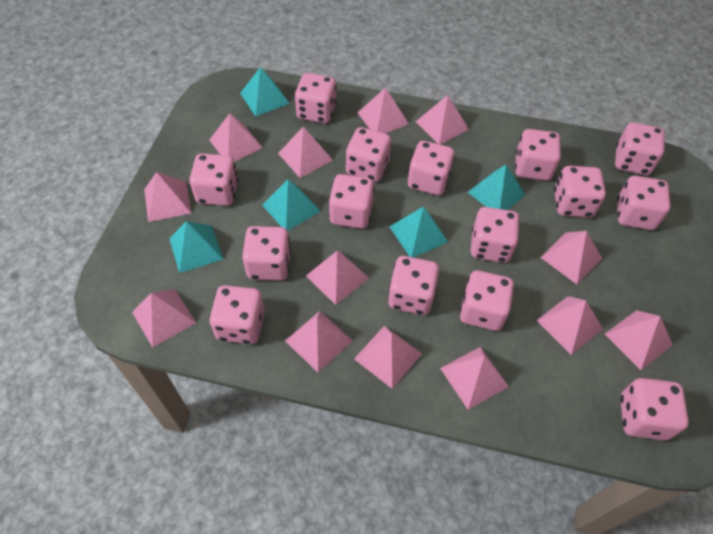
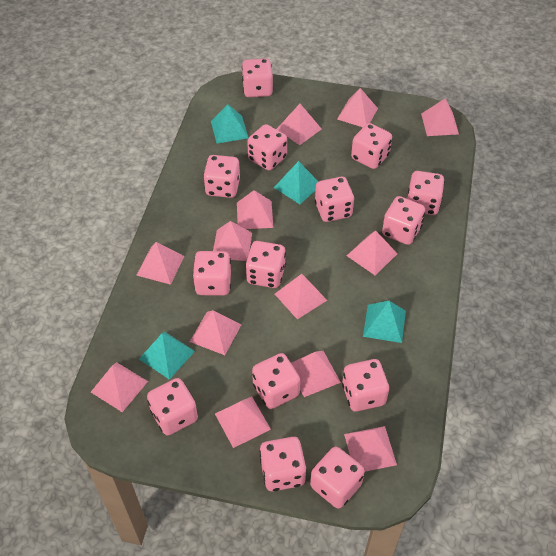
pink dice: 15 -> 14
turquoise pyramid: 5 -> 4

